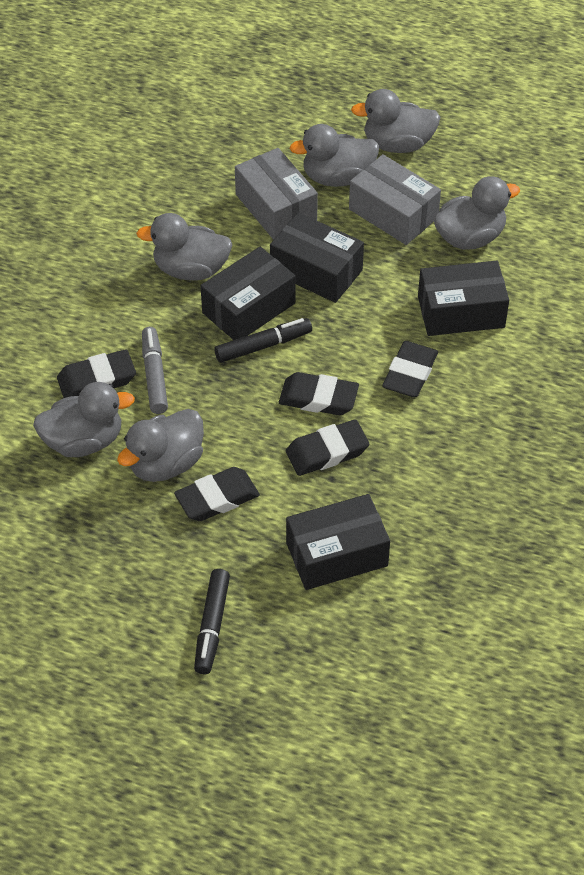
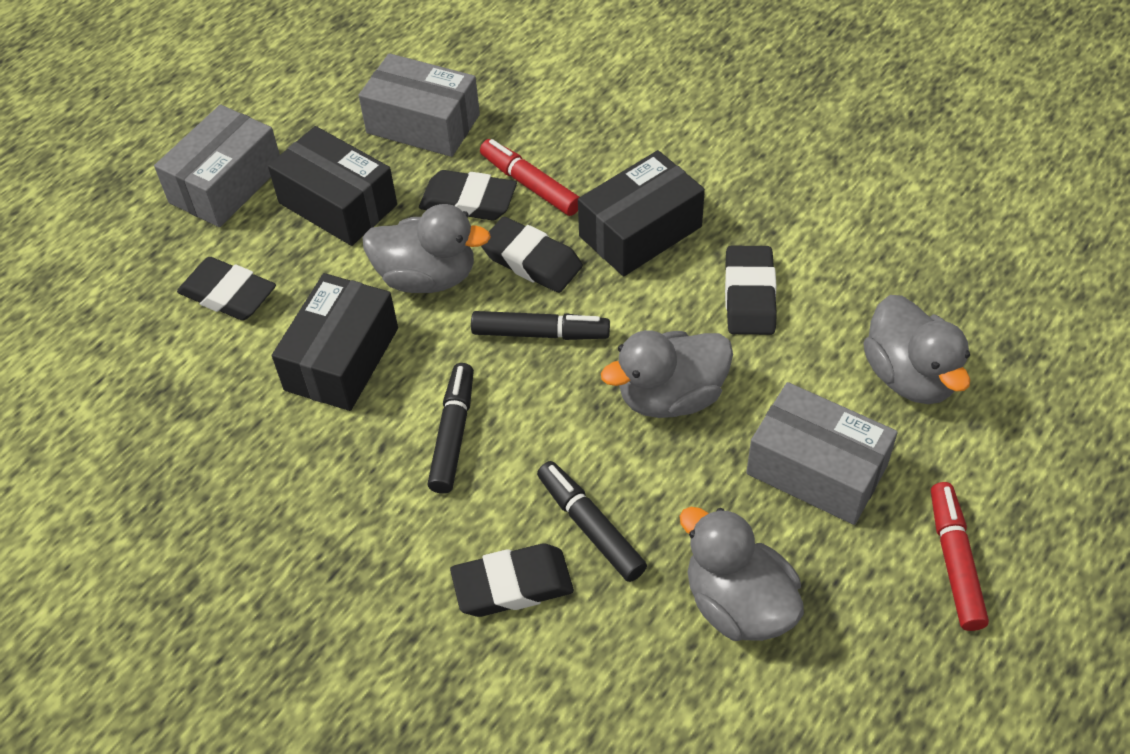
black box: 4 -> 3
black marker: 2 -> 3
grey box: 2 -> 3
grey duck: 6 -> 4
grey marker: 1 -> 0
red marker: 0 -> 2

